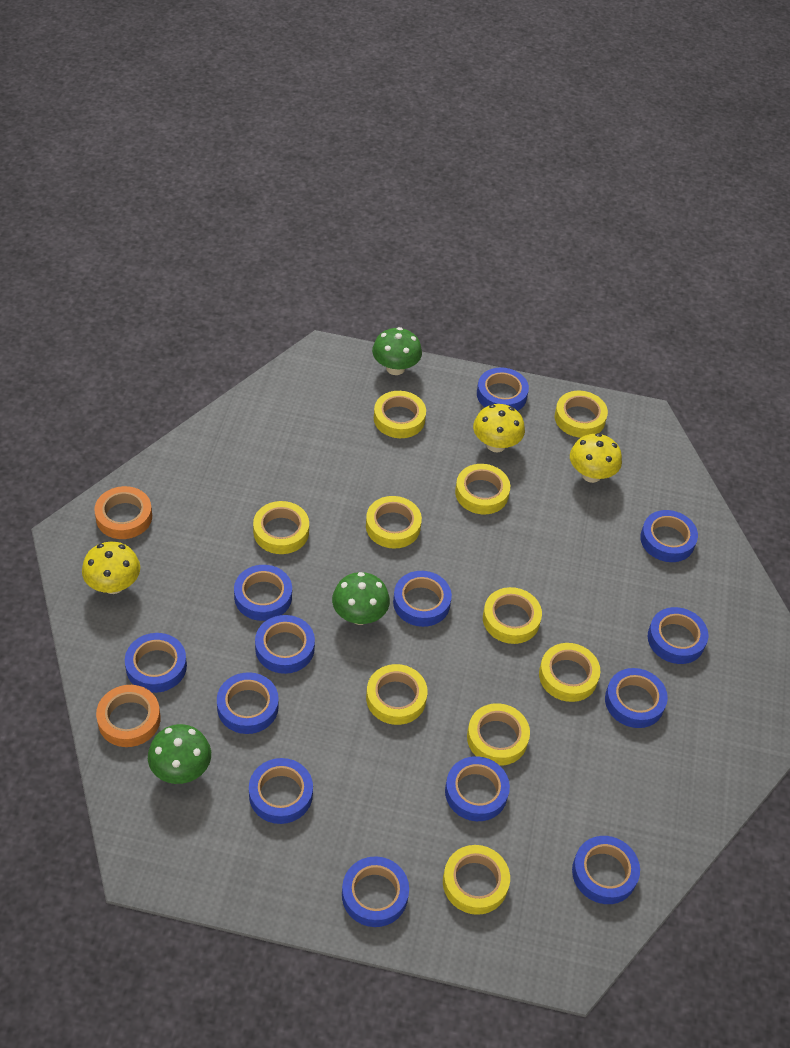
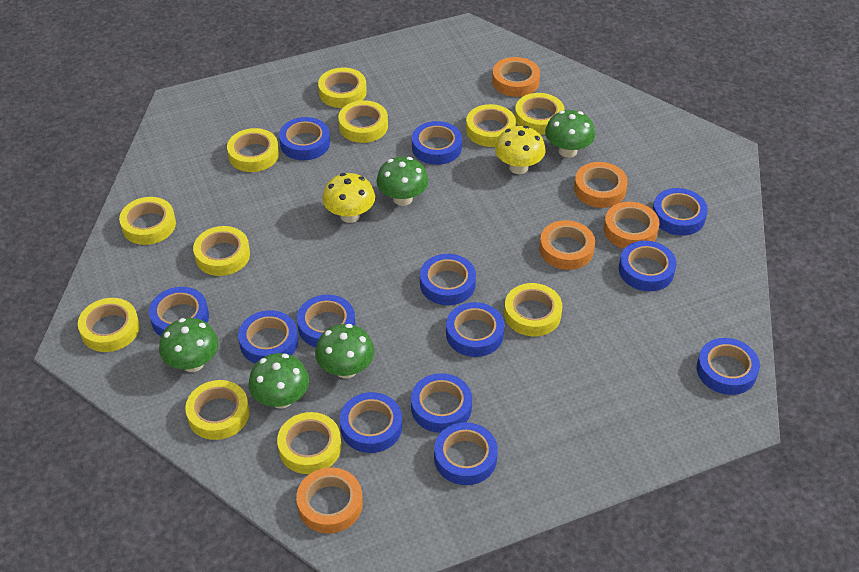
green mushroom: 3 -> 5
orange tape: 2 -> 5
yellow mushroom: 3 -> 2
yellow tape: 10 -> 11

